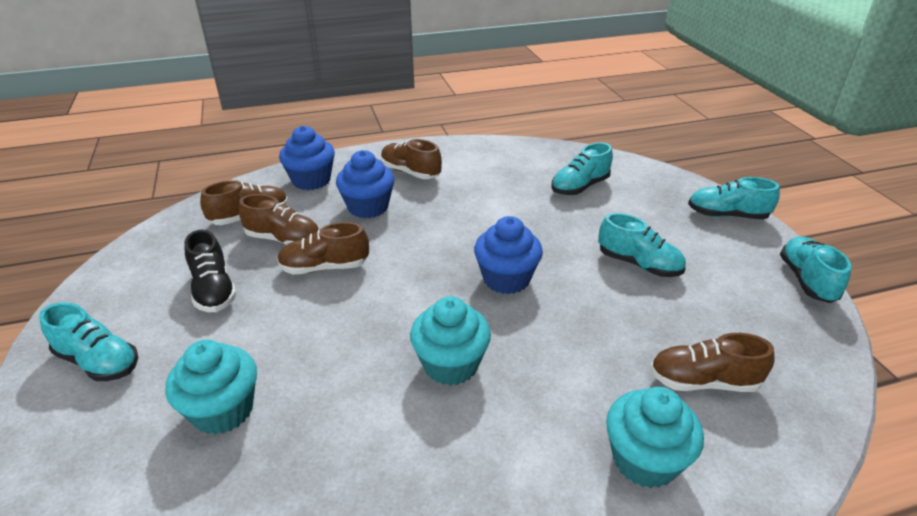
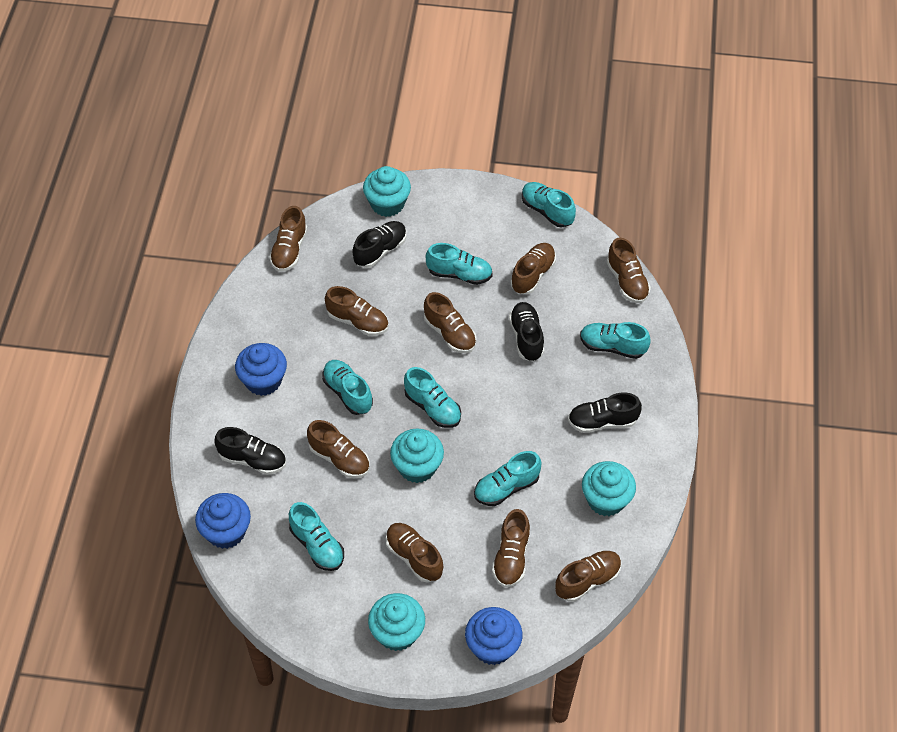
black shoe: 1 -> 4
brown shoe: 5 -> 9
turquoise cupcake: 3 -> 4
turquoise shoe: 5 -> 7

